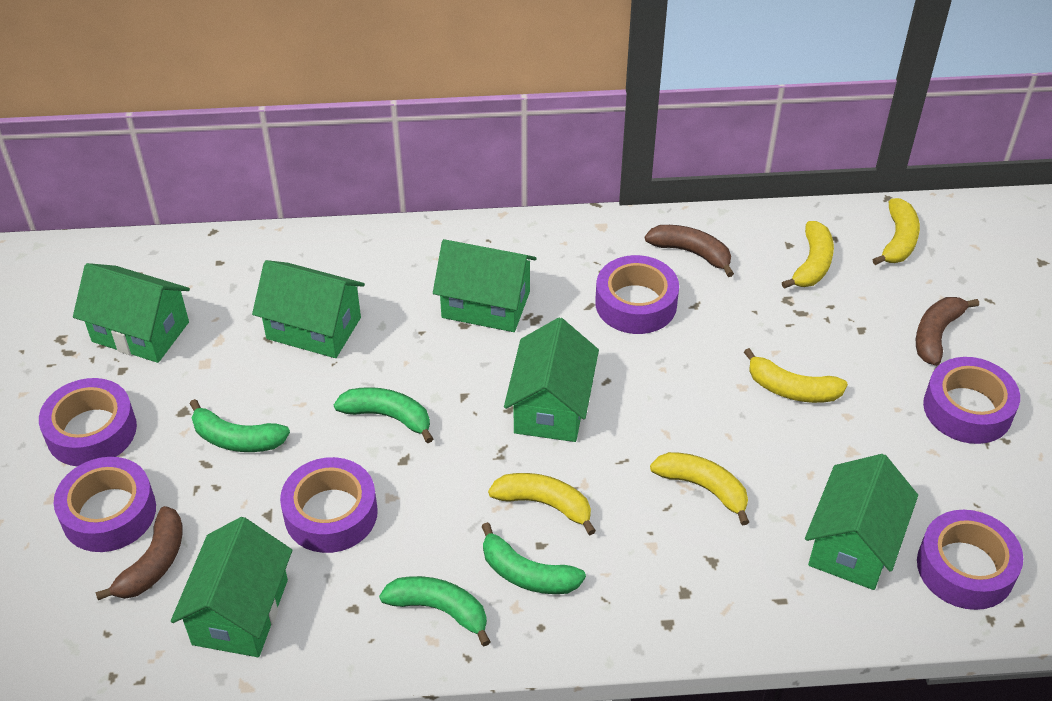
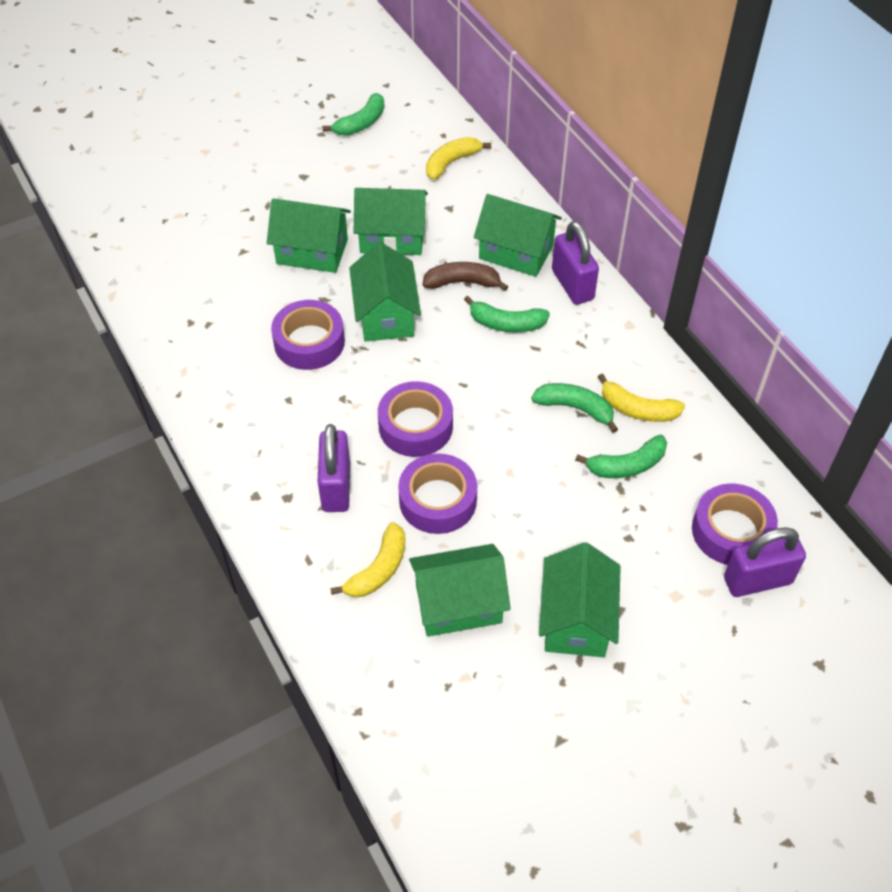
brown banana: 3 -> 1
purple padlock: 0 -> 3
purple tape: 6 -> 4
yellow banana: 5 -> 3

